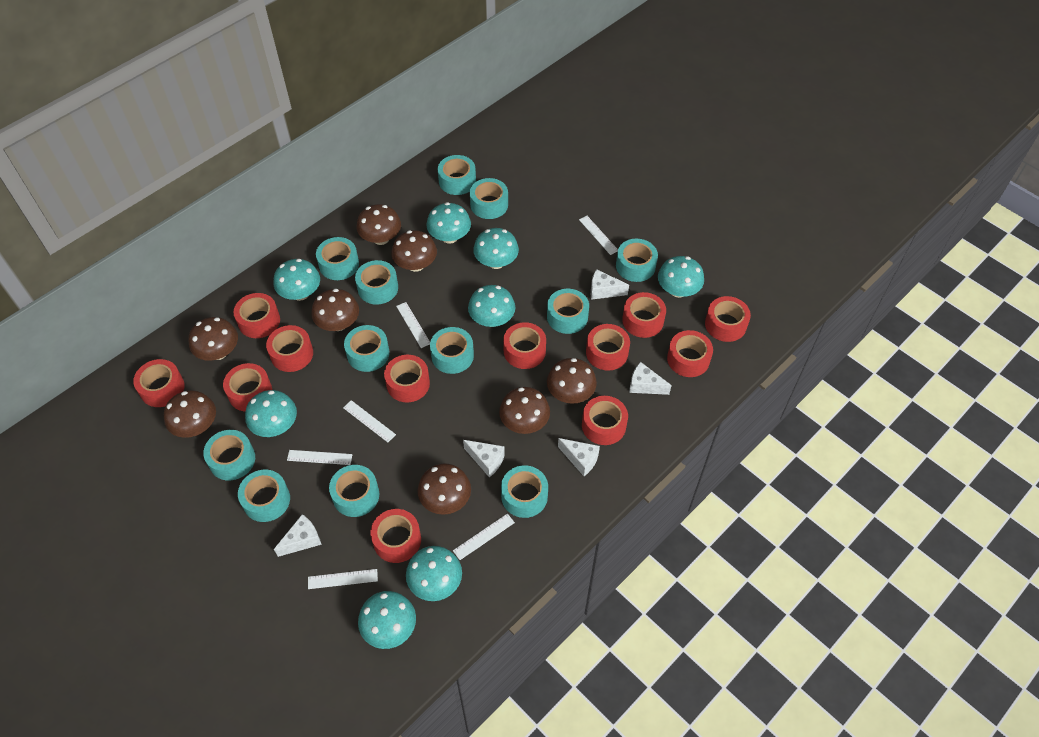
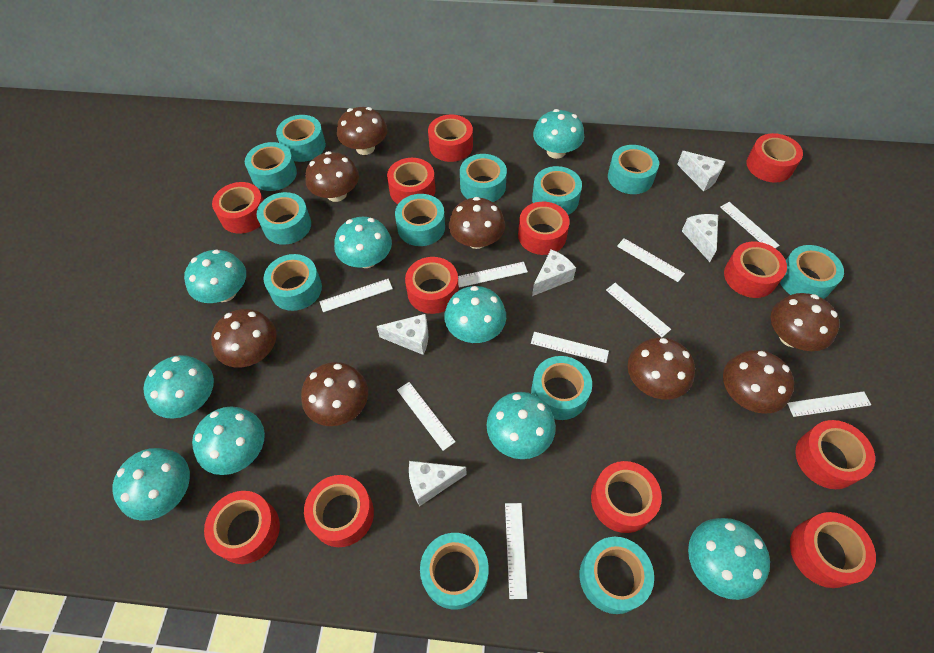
turquoise mushroom: 8 -> 9
white ruler: 6 -> 9

